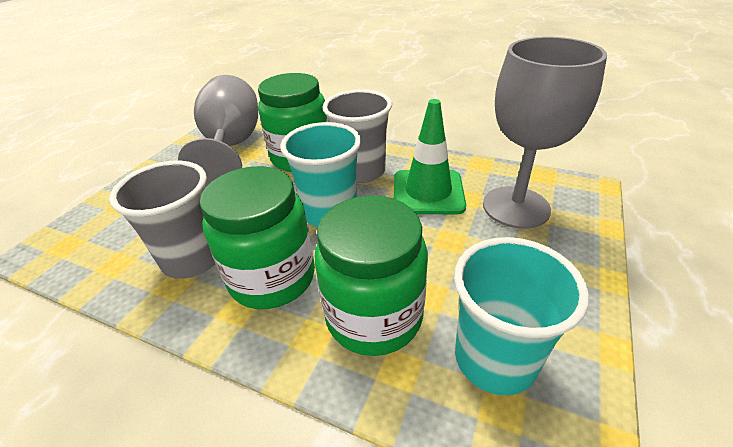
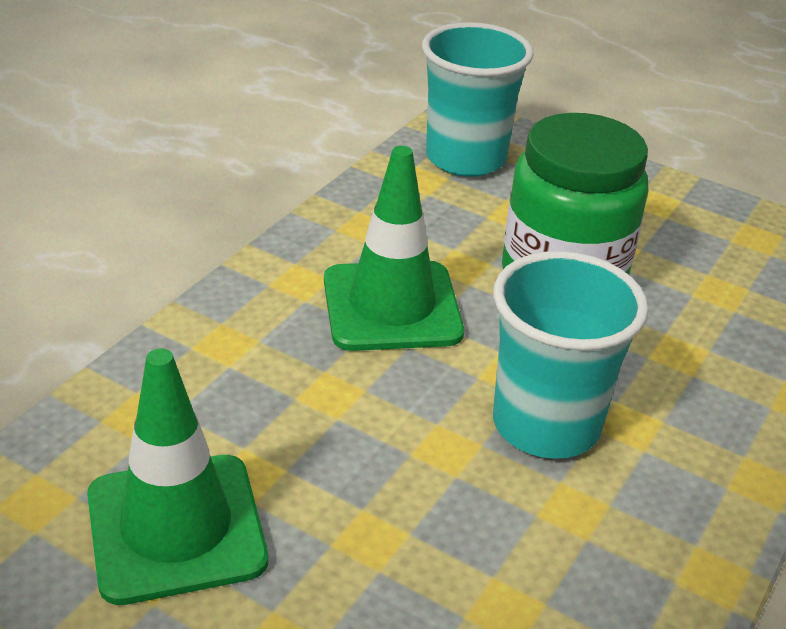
green jar: 3 -> 1
green traffic cone: 1 -> 2
grey cup: 2 -> 0
grey goblet: 2 -> 0

